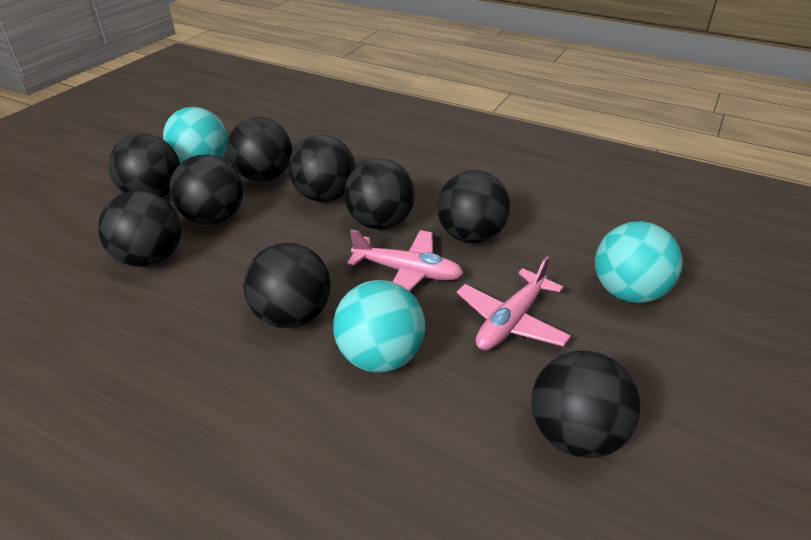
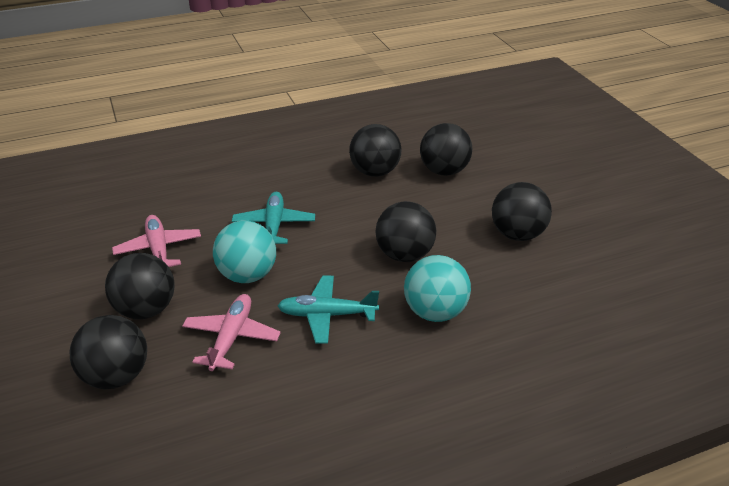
black ball: 9 -> 6
turquoise ball: 3 -> 2
turquoise plane: 0 -> 2

